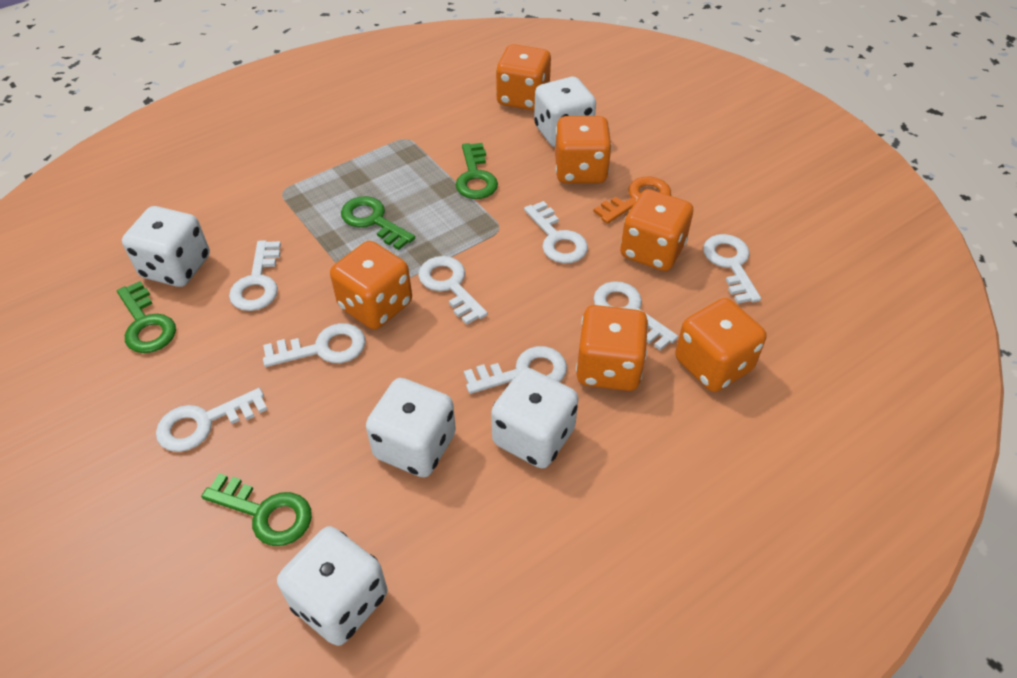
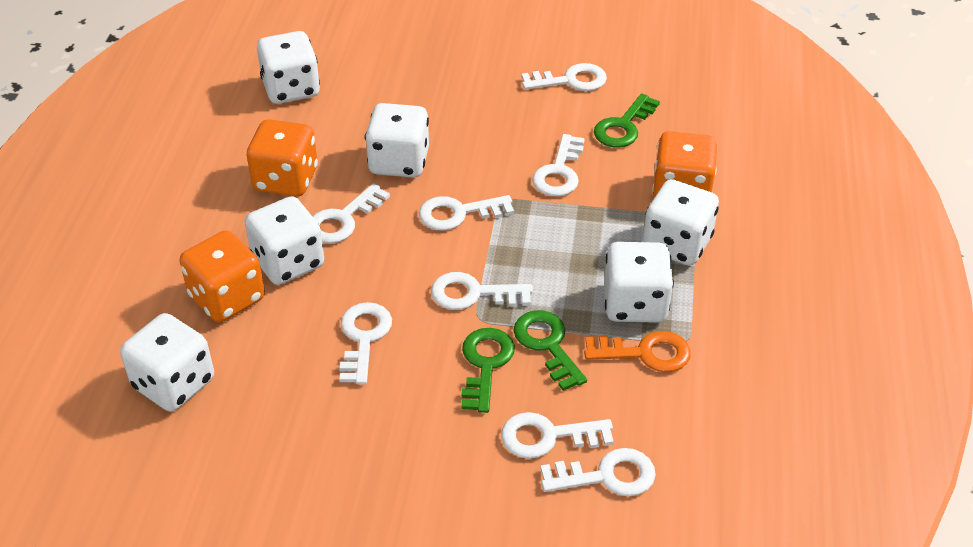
green key: 4 -> 3
orange dice: 6 -> 3
white dice: 5 -> 6

